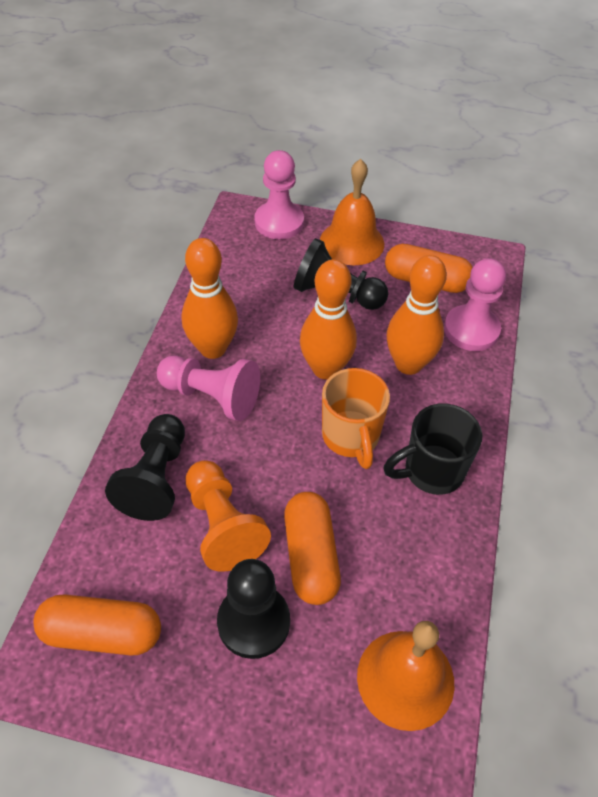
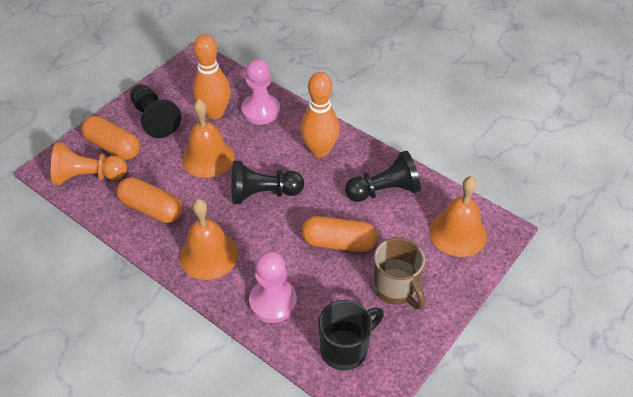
brown mug: 0 -> 1
orange bell: 2 -> 3
orange bowling pin: 3 -> 2
orange mug: 1 -> 0
pink pawn: 3 -> 2

